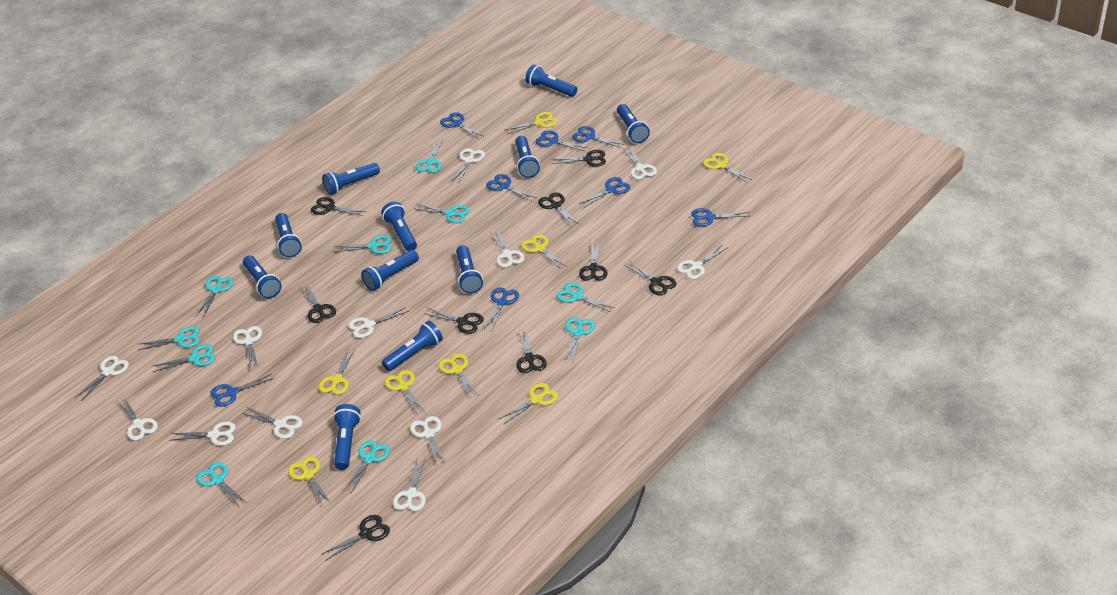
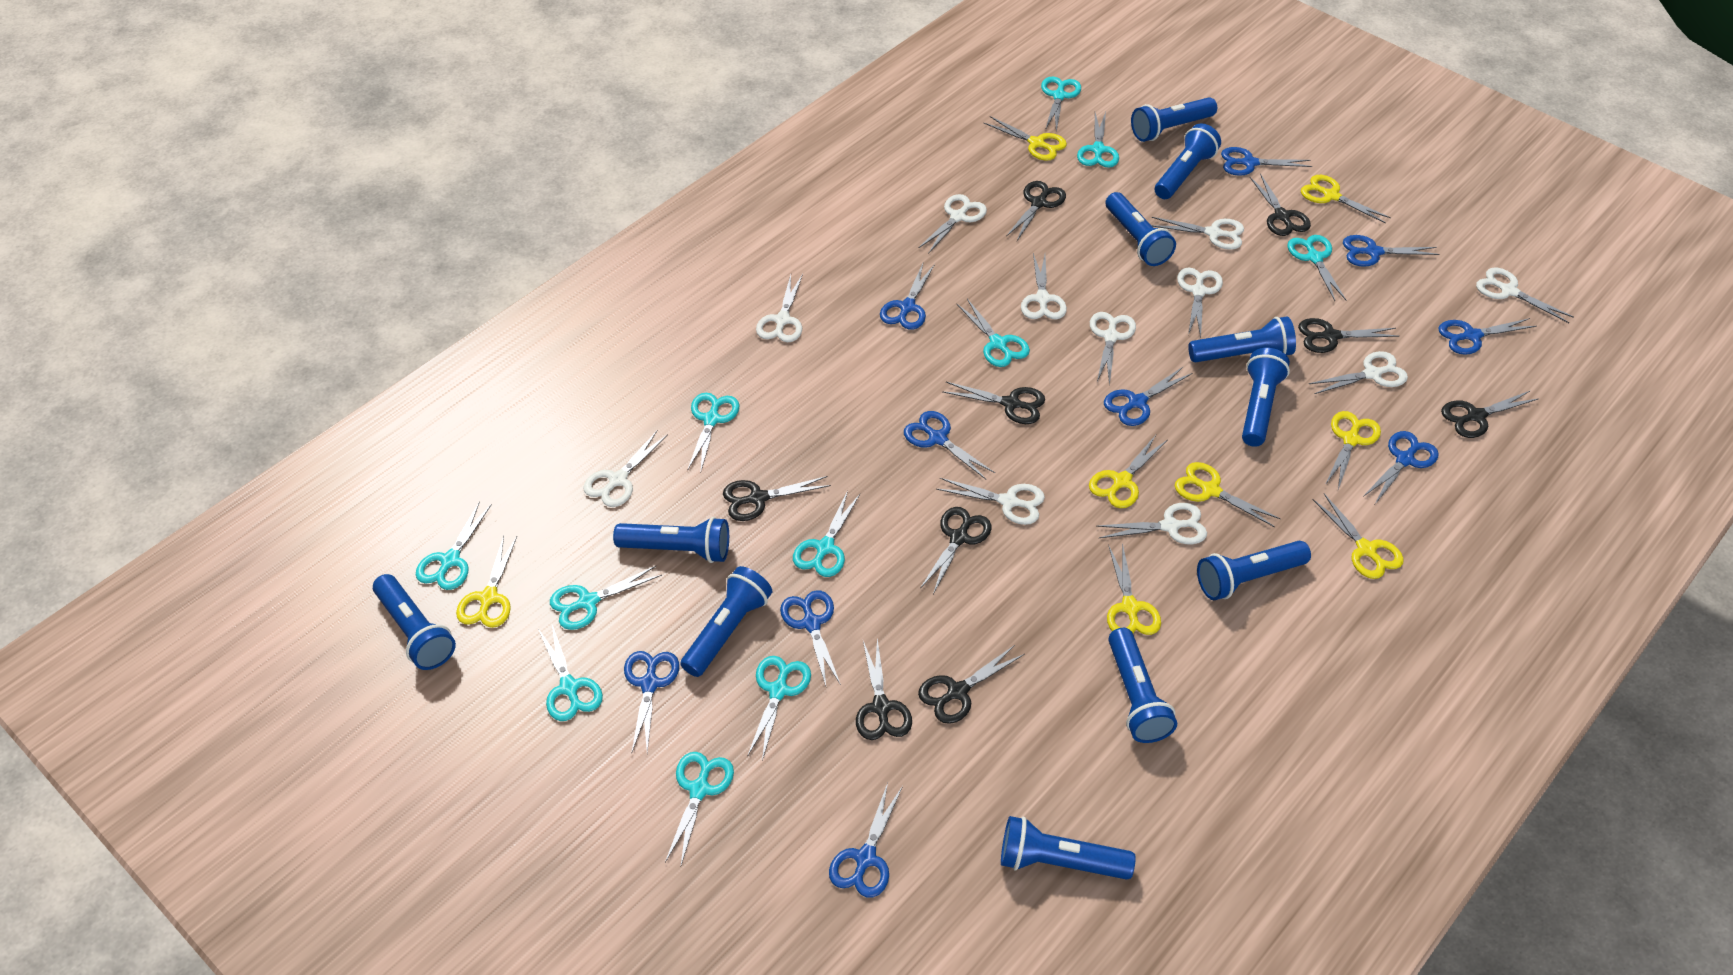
blue scissors: 8 -> 10
turquoise scissors: 10 -> 11
white scissors: 12 -> 11

